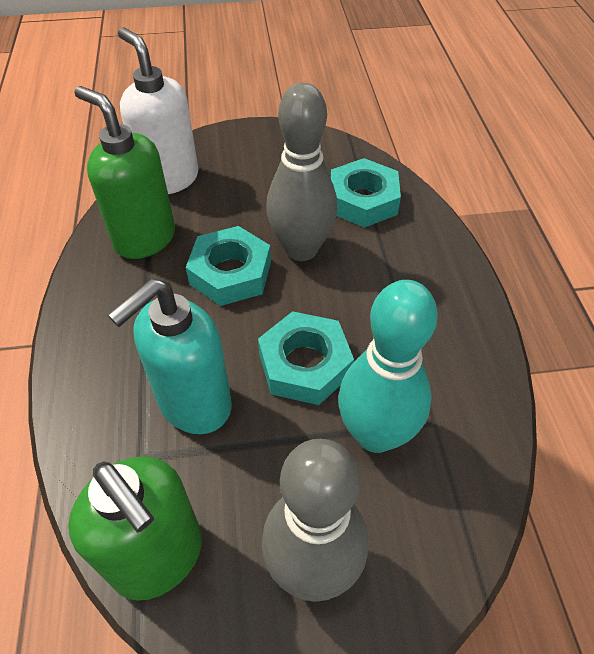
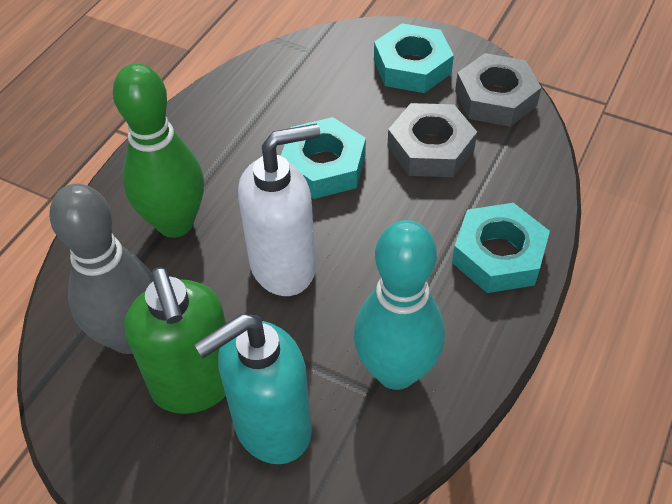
green bowling pin: 0 -> 1
green soap dispenser: 2 -> 1
grey bowling pin: 2 -> 1
grey nut: 0 -> 2

